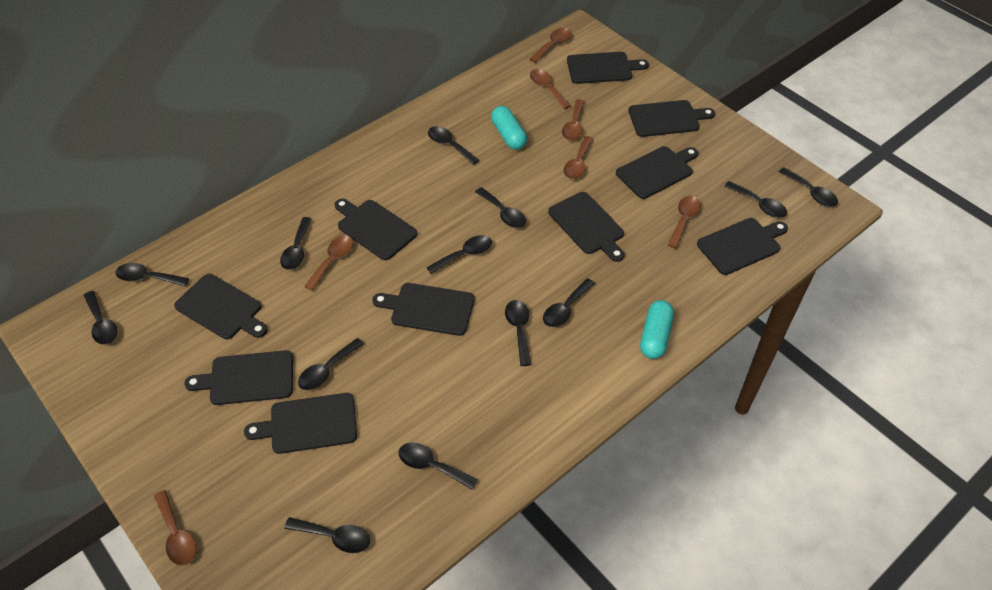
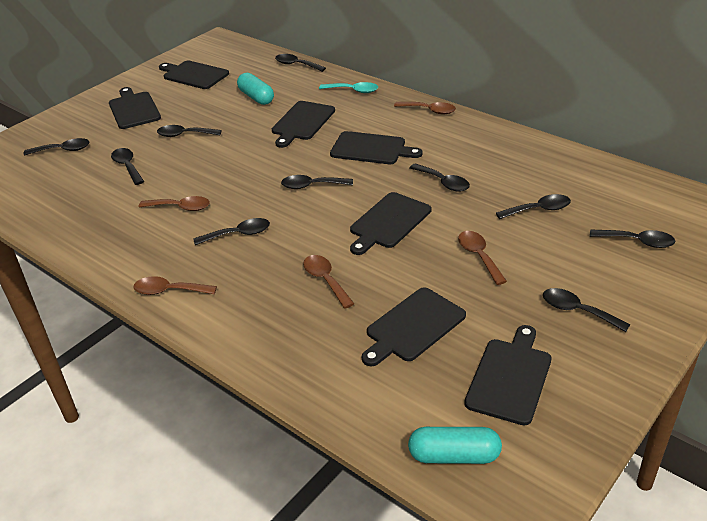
black cutting board: 10 -> 7
black spoon: 13 -> 10
brown spoon: 7 -> 5
turquoise spoon: 0 -> 1

